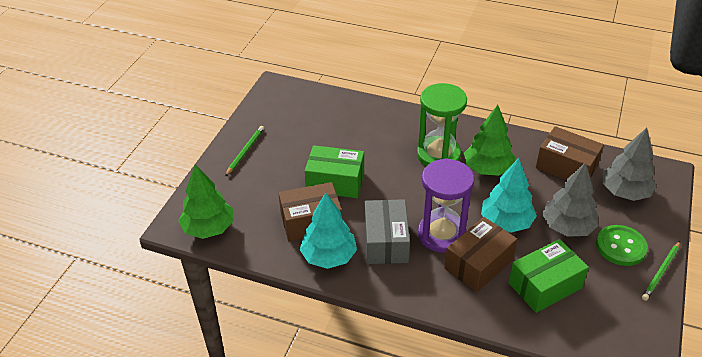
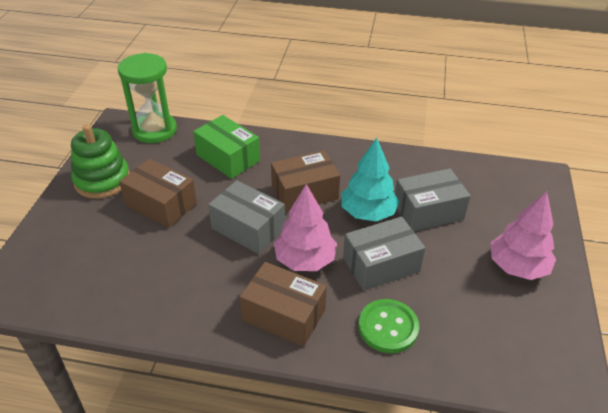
green box: 2 -> 1
green pencil: 2 -> 0
green stacking toy: 0 -> 1
green tree: 2 -> 0
grey box: 1 -> 3
grey tree: 2 -> 0
pink tree: 0 -> 2
purple hourglass: 1 -> 0
turquoise tree: 2 -> 1

